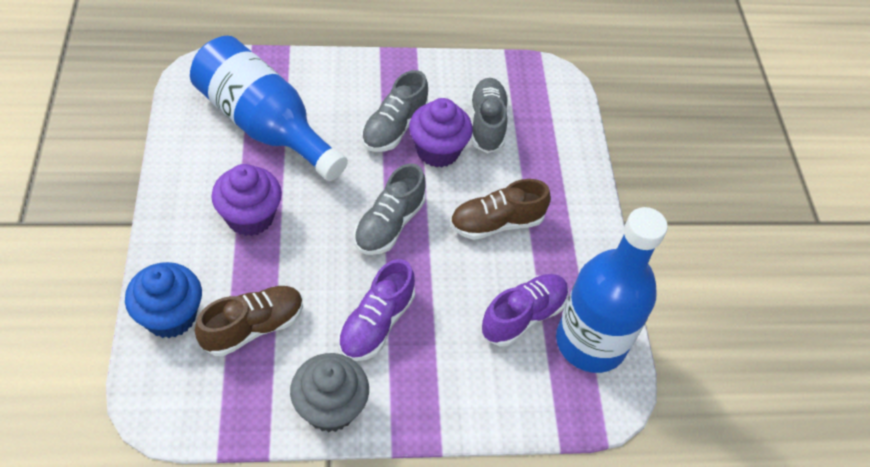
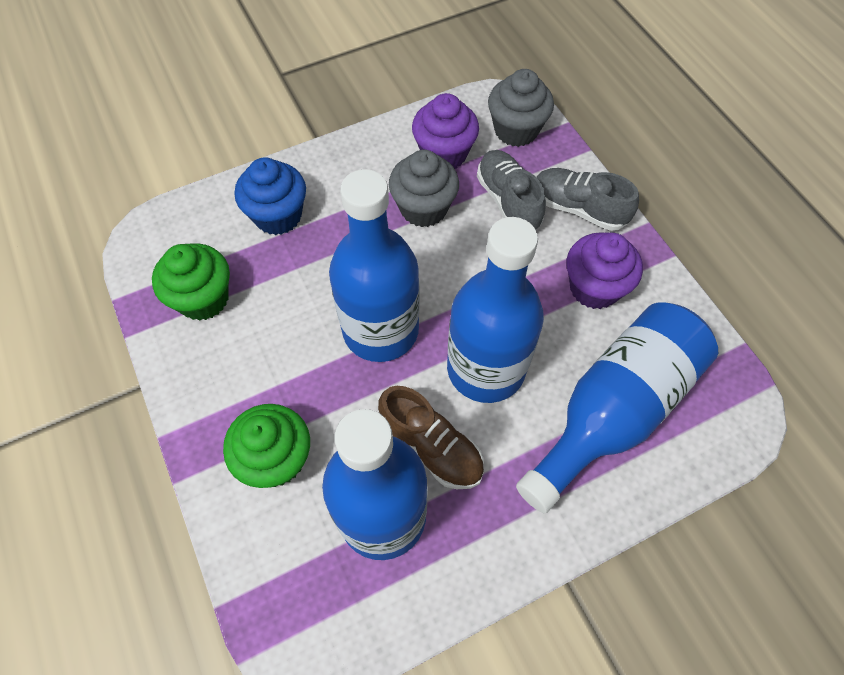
blue bottle: 2 -> 4
brown shoe: 2 -> 1
green cupcake: 0 -> 2
grey cupcake: 1 -> 2
grey shoe: 3 -> 2
purple shoe: 2 -> 0

